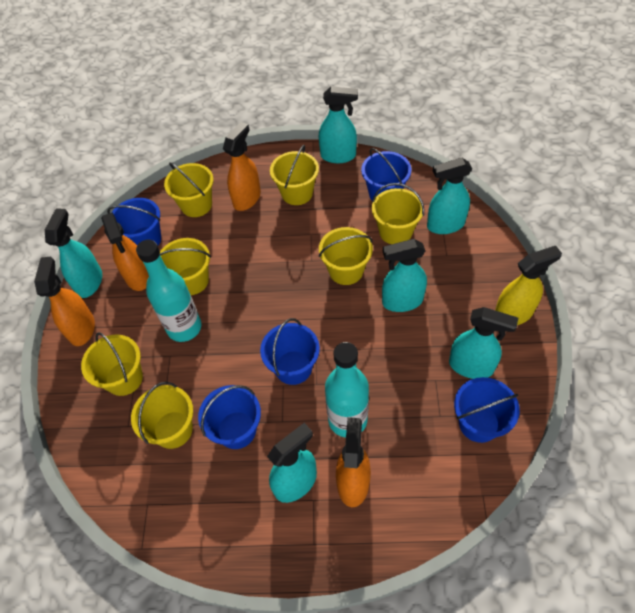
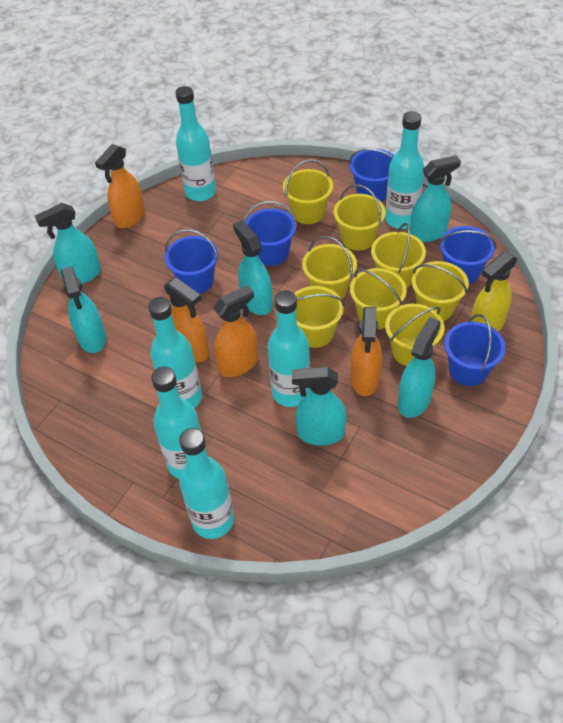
turquoise bottle: 2 -> 6
yellow bucket: 7 -> 8

